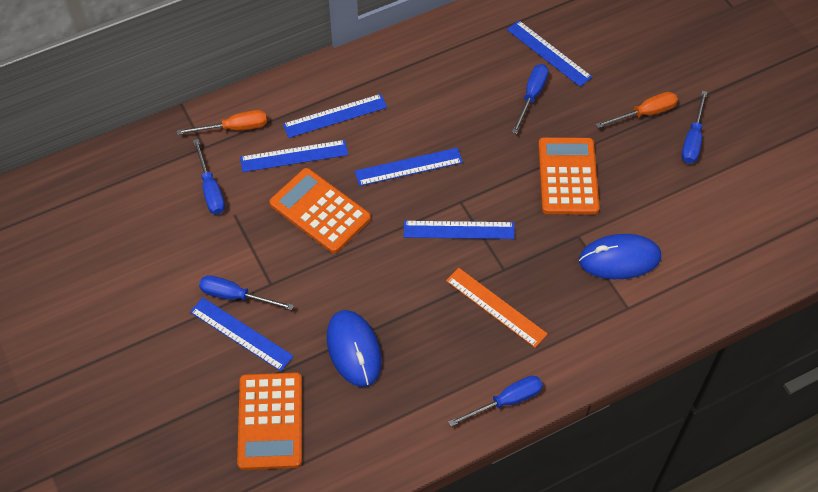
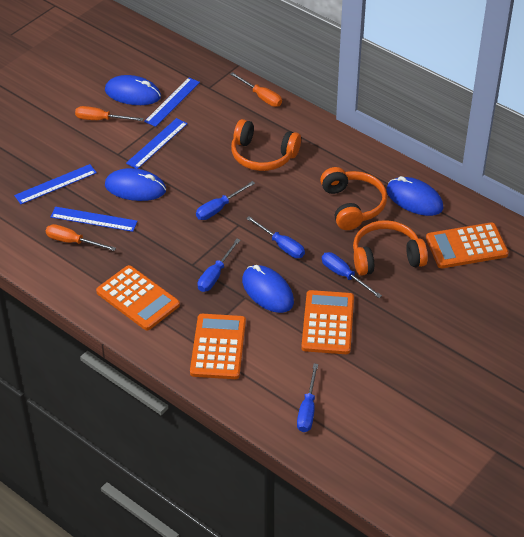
blue mouse: 2 -> 4
blue ruler: 6 -> 4
orange calculator: 3 -> 4
orange headphones: 0 -> 3
orange ruler: 1 -> 0
orange screwdriver: 2 -> 3

